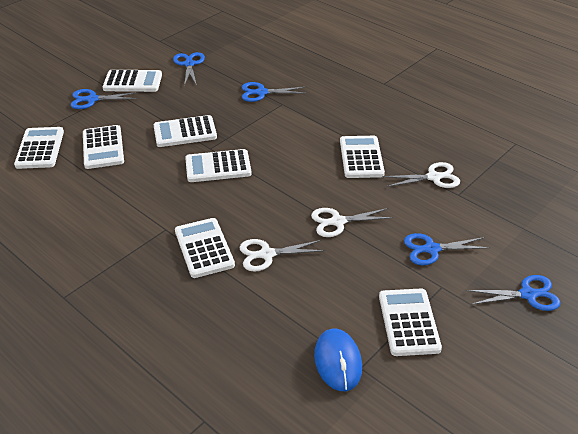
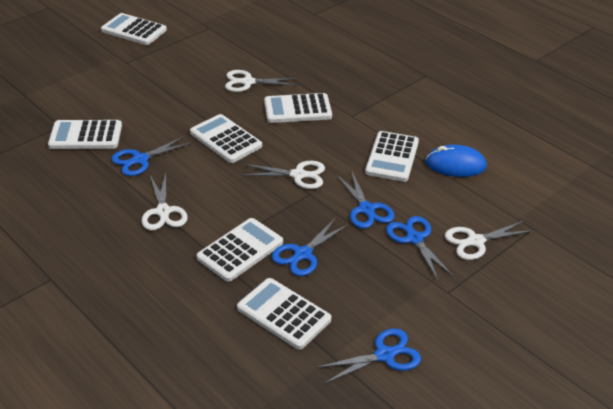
white calculator: 8 -> 7
white scissors: 3 -> 4

